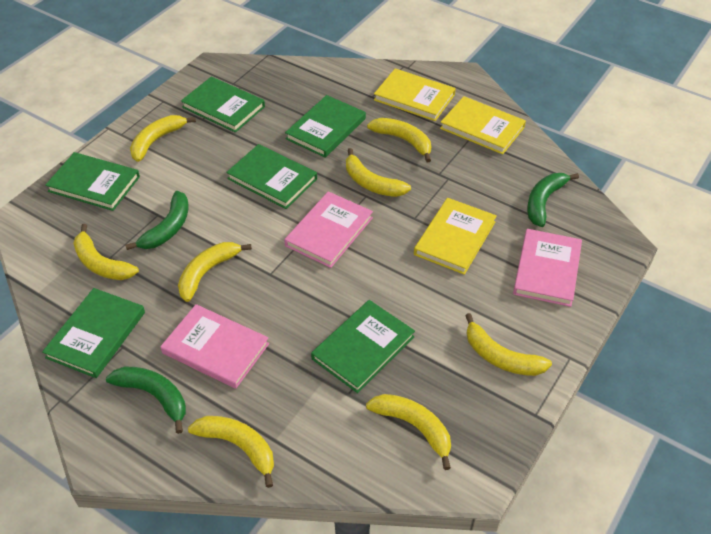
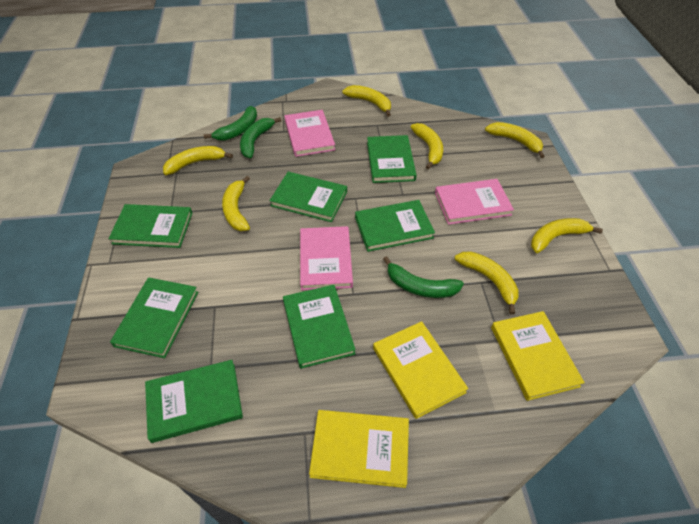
green book: 6 -> 7
yellow banana: 8 -> 7

